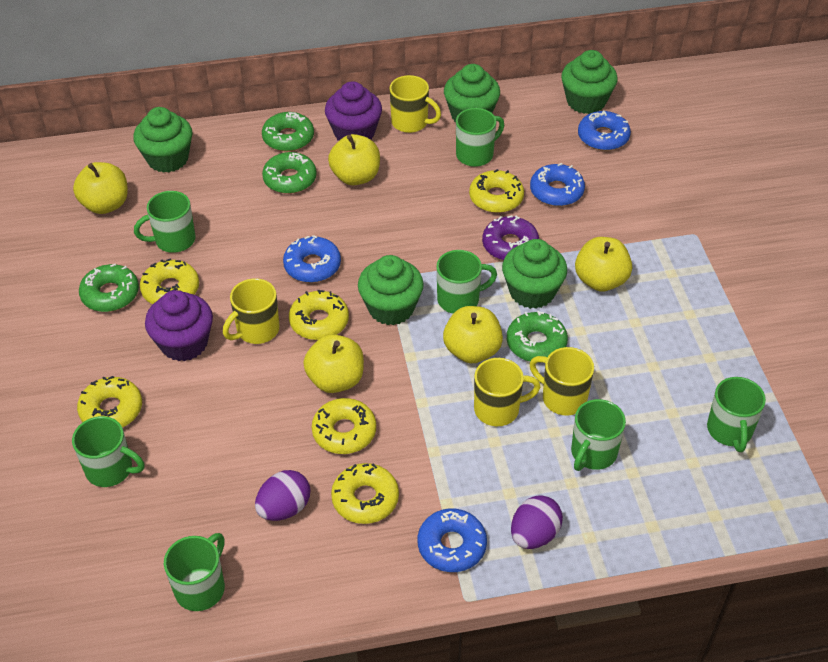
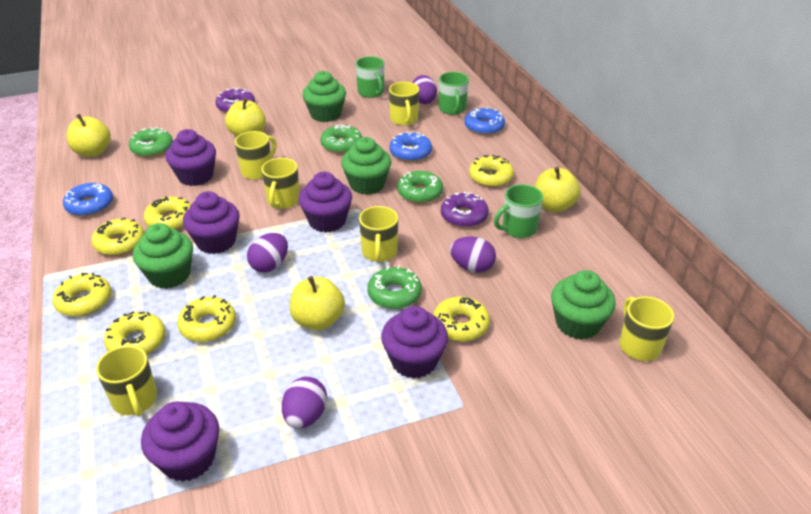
blue donut: 4 -> 3
green cupcake: 5 -> 4
green mug: 7 -> 3
purple cupcake: 2 -> 5
purple donut: 1 -> 2
purple egg: 2 -> 4
yellow apple: 5 -> 4
yellow donut: 6 -> 7
yellow mug: 4 -> 6

